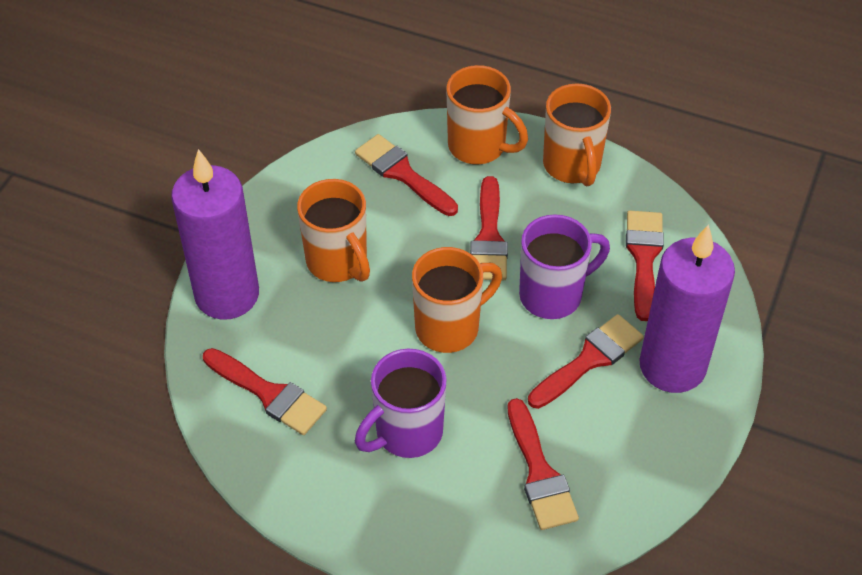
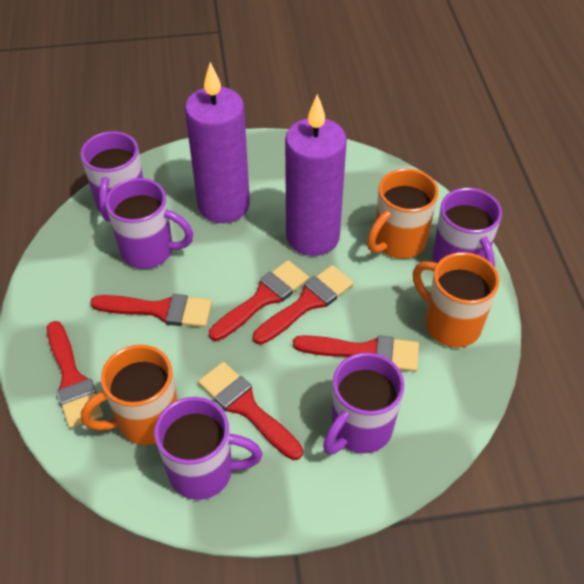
orange mug: 4 -> 3
purple mug: 2 -> 5

